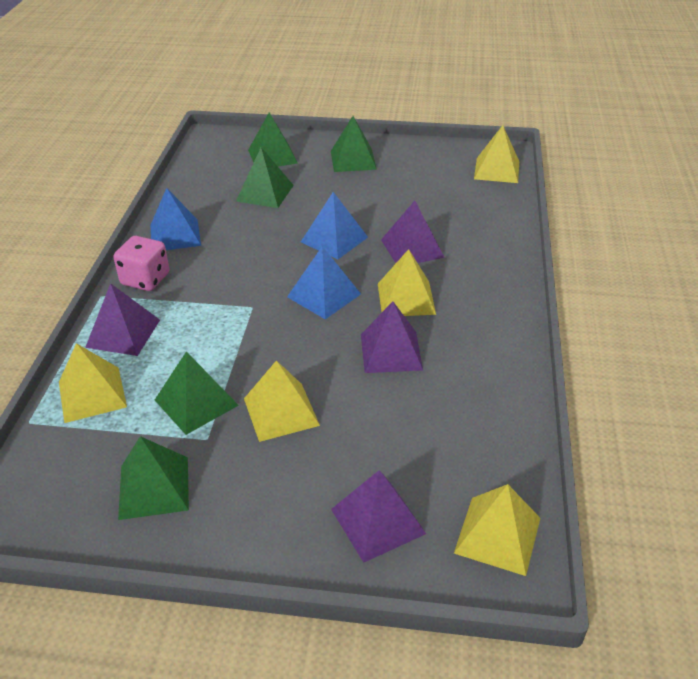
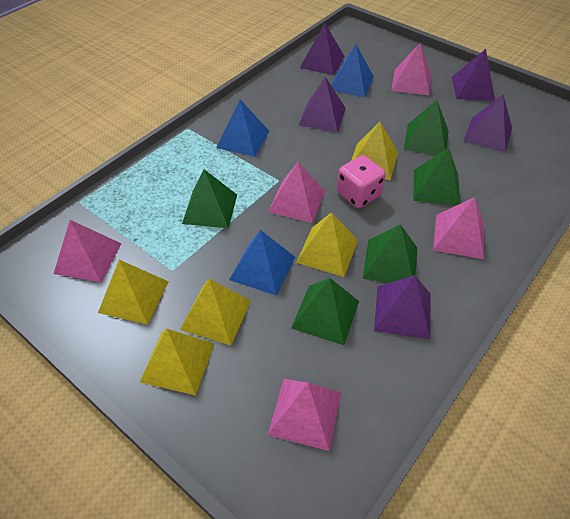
pink pyramid: 0 -> 5
purple pyramid: 4 -> 5

